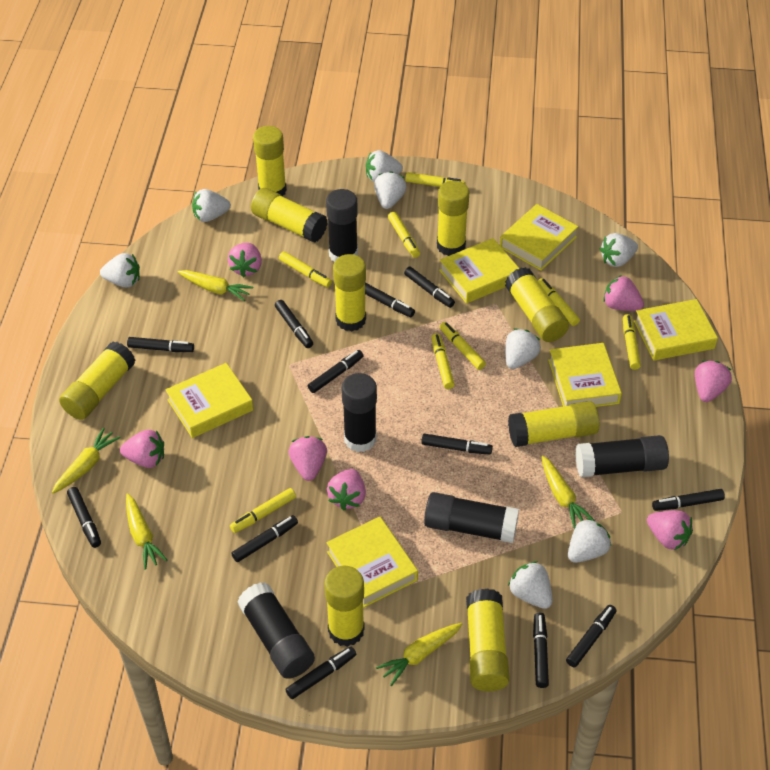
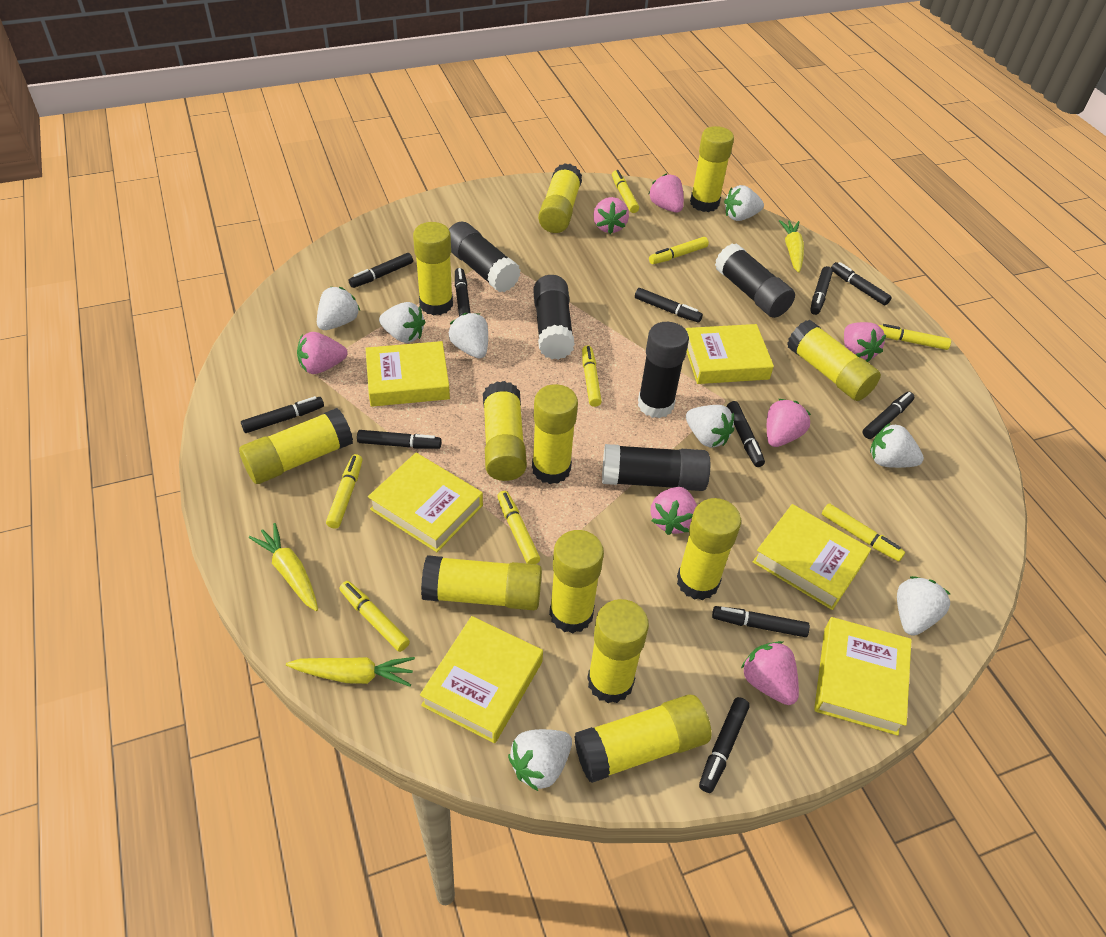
black marker: 12 -> 11
yellow carrot: 5 -> 3
yellow glue stick: 9 -> 12

